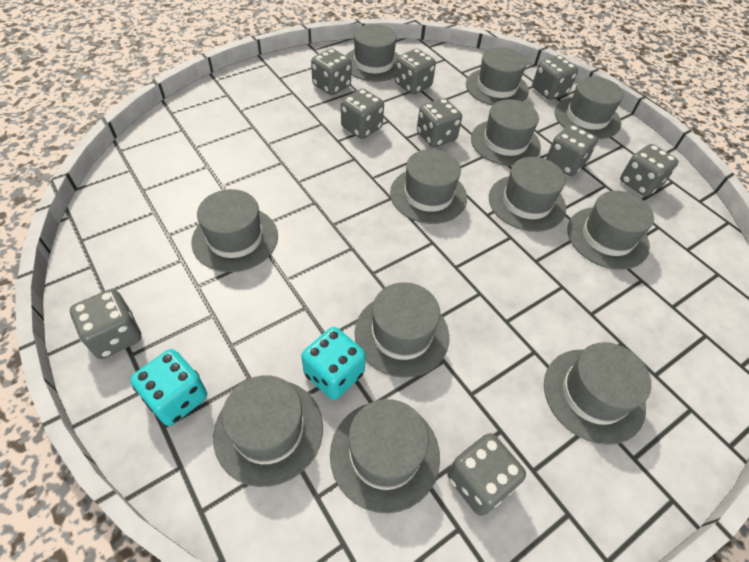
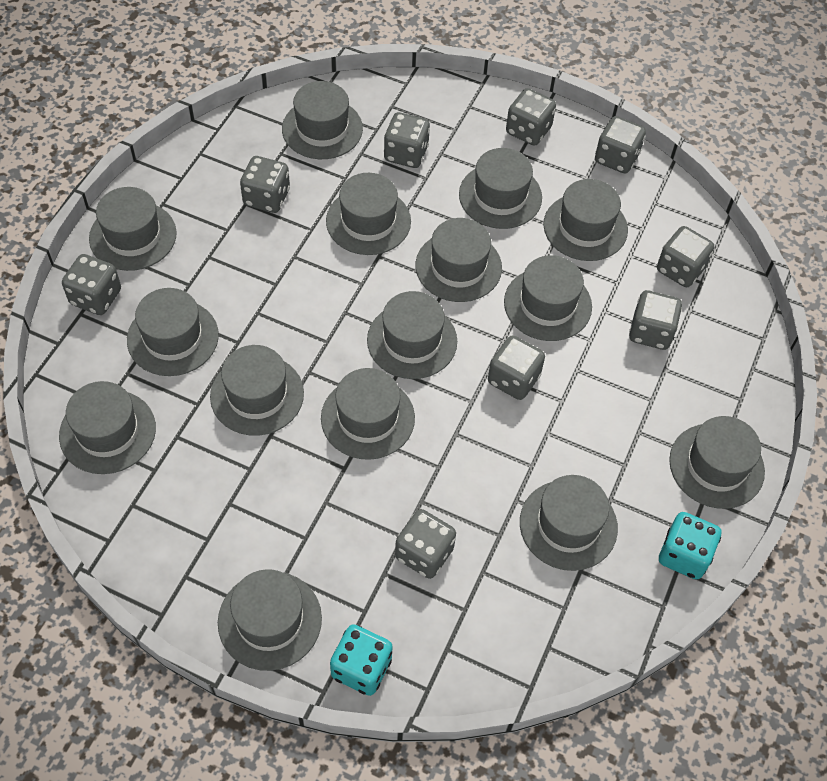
grey hat: 12 -> 15

